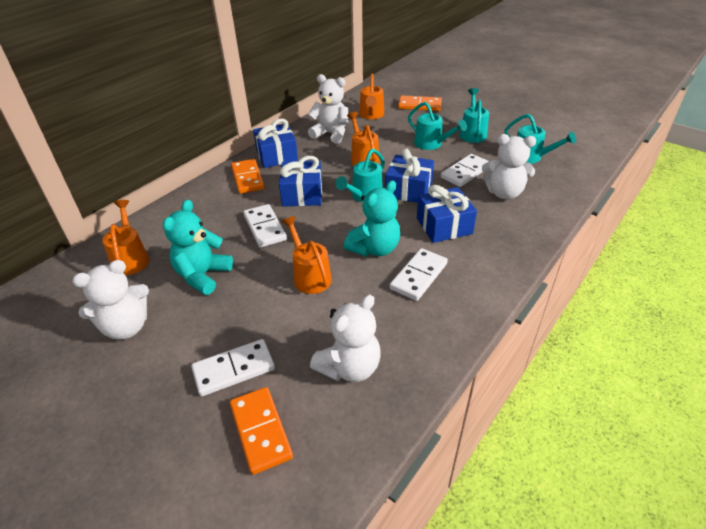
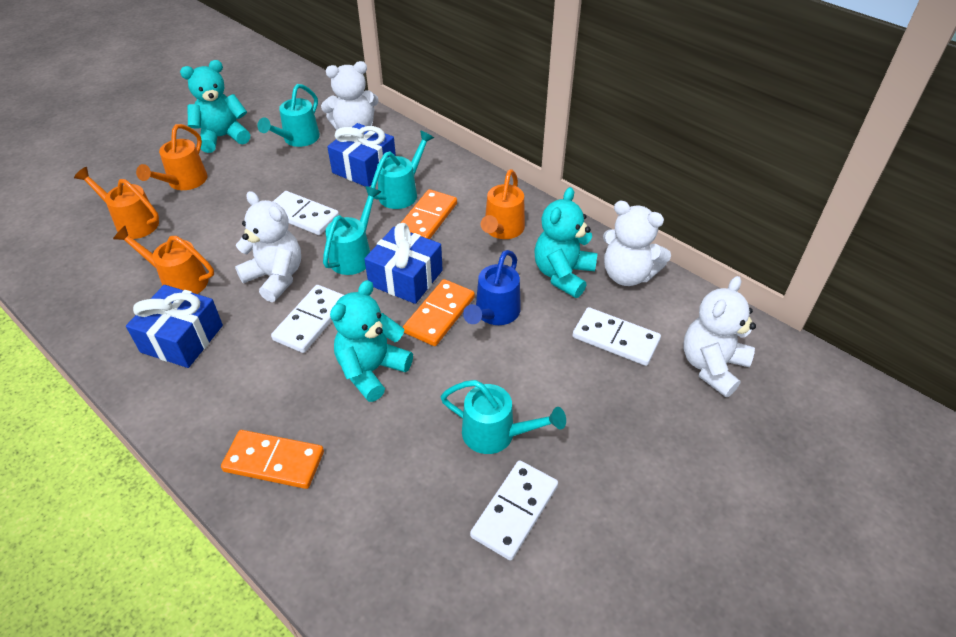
blue gift: 4 -> 3
blue watering can: 0 -> 1
turquoise teddy bear: 2 -> 3

